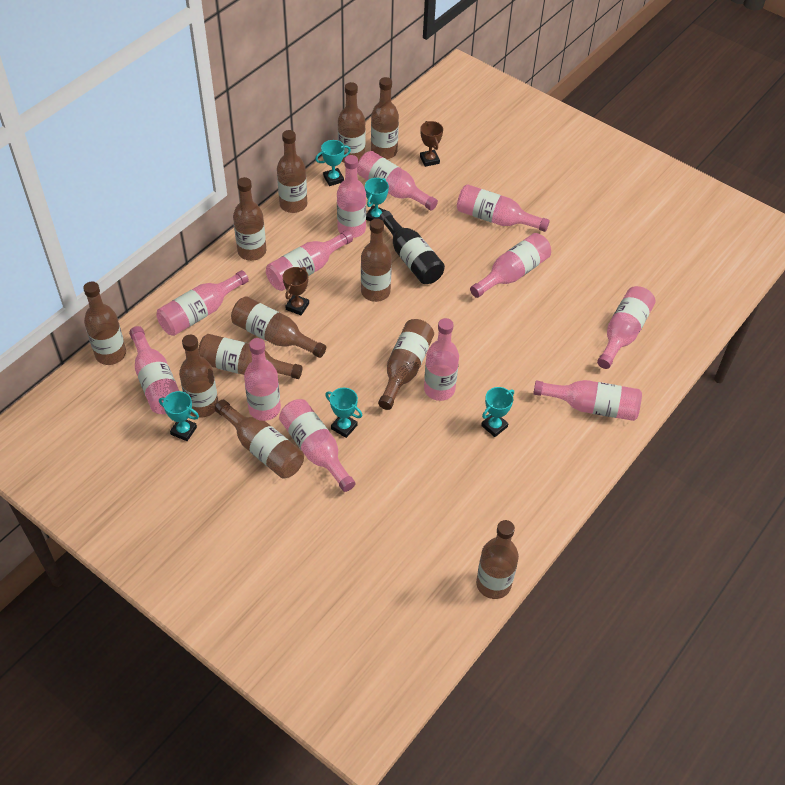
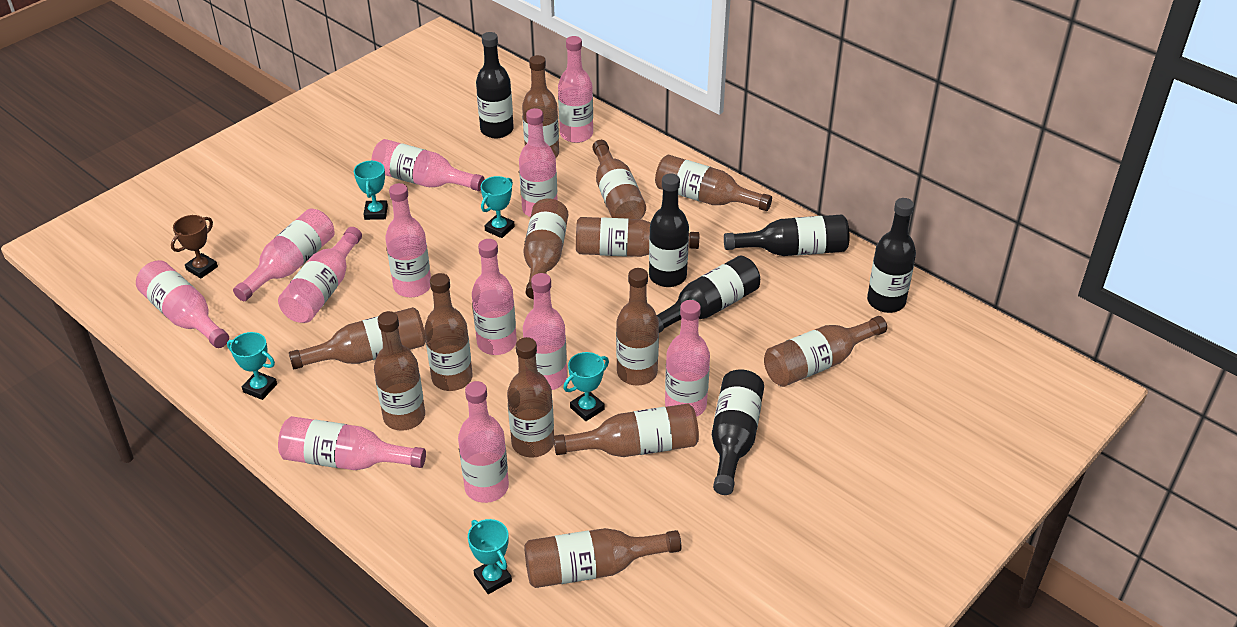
black bottle: 1 -> 6
brown bottle: 12 -> 13
brown trophy: 2 -> 1

